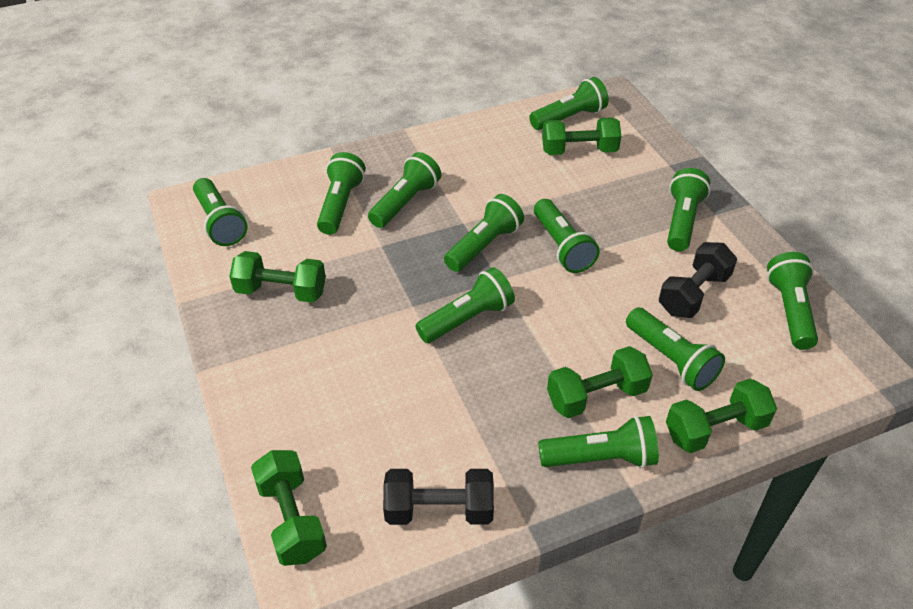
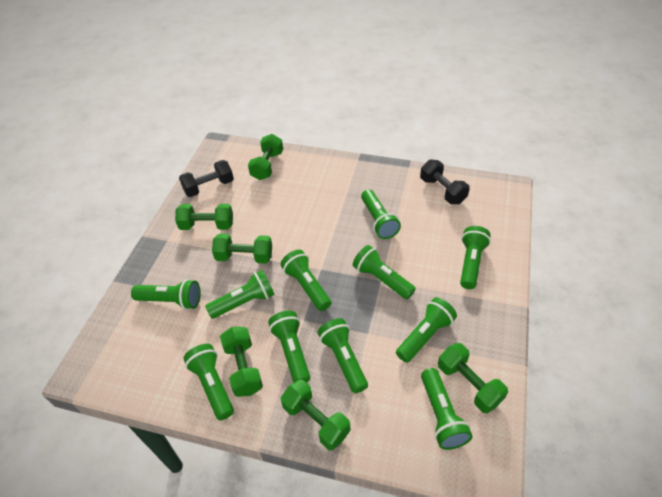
green dumbbell: 5 -> 6

